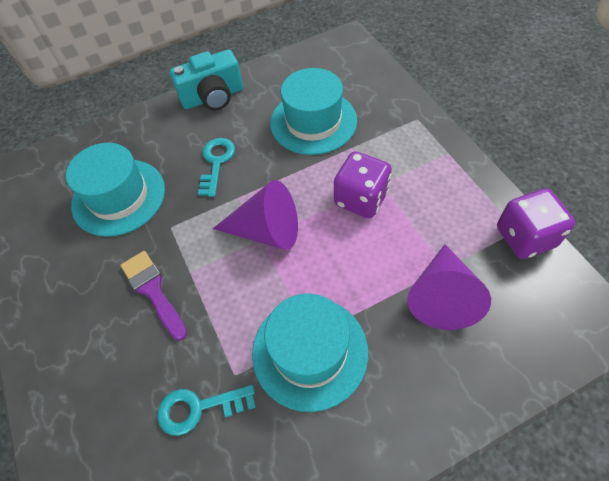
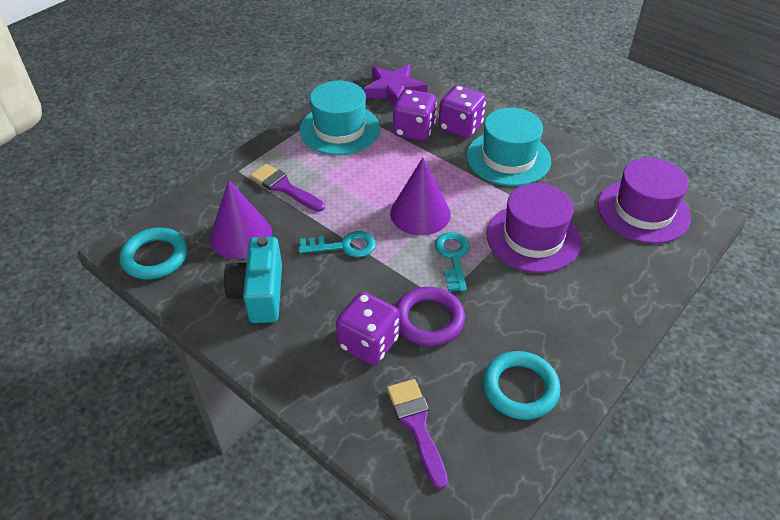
purple brush: 1 -> 2
purple dice: 2 -> 3
purple hat: 0 -> 2
purple ring: 0 -> 1
purple star: 0 -> 1
turquoise hat: 3 -> 2
turquoise ring: 0 -> 2

